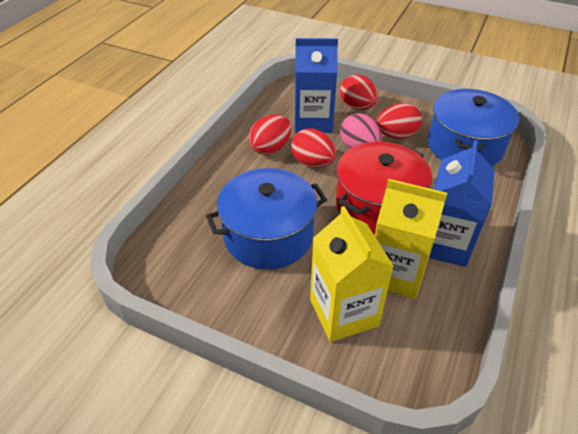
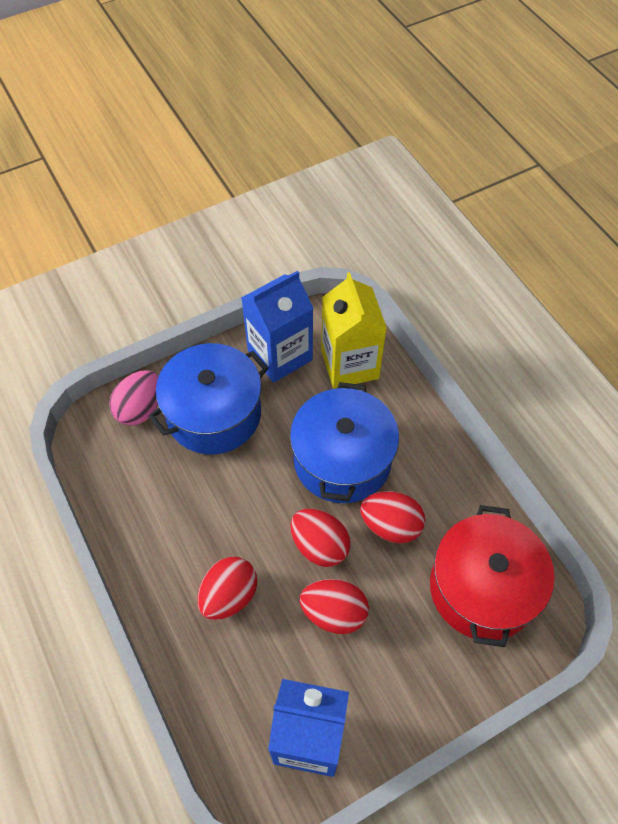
yellow carton: 2 -> 1

